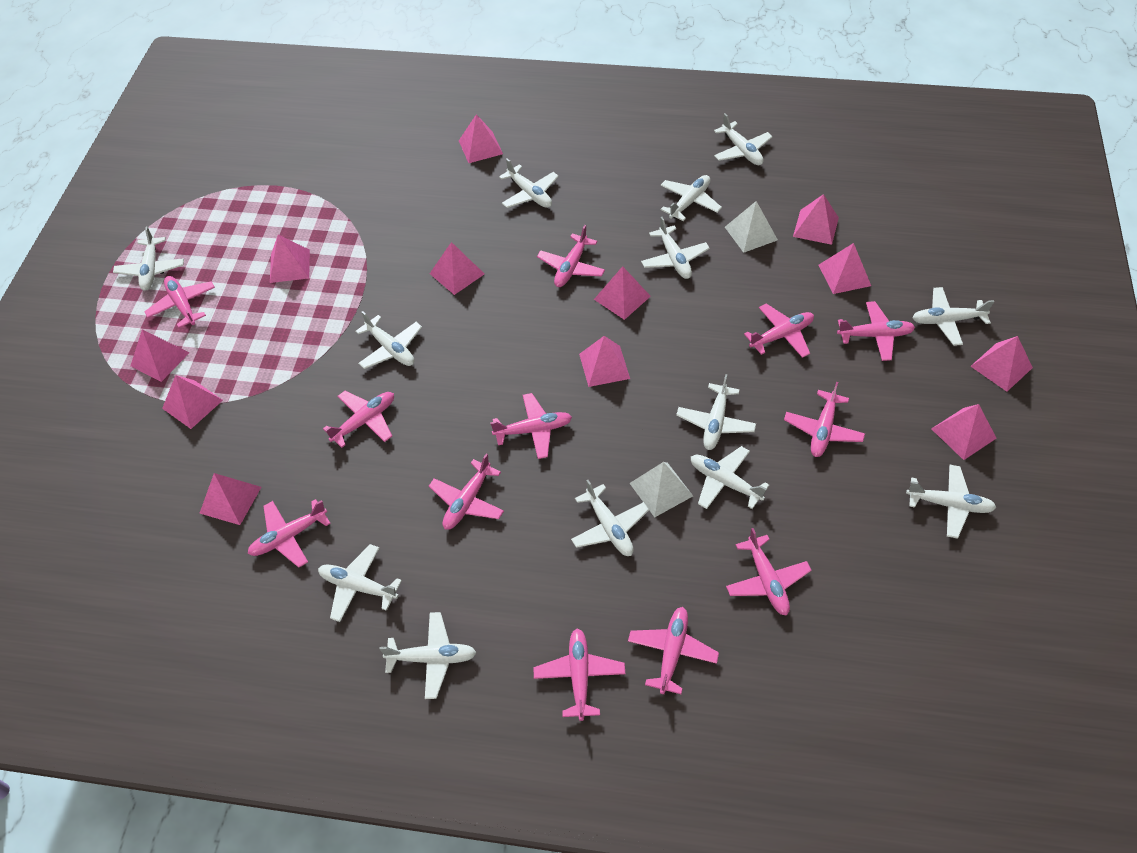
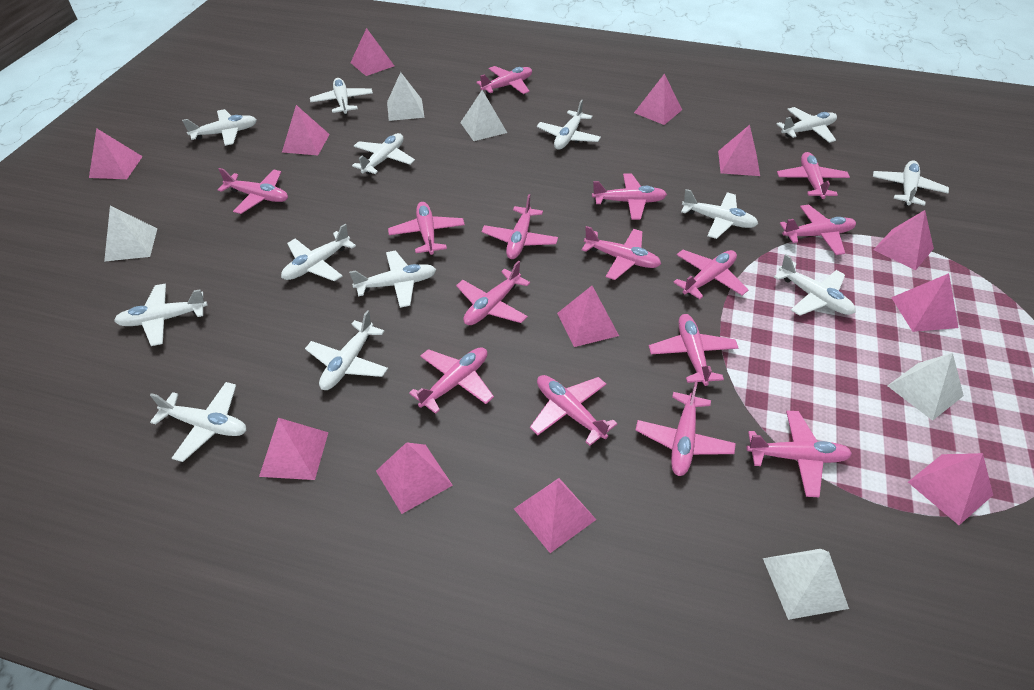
pink plane: 12 -> 15
white pyramid: 2 -> 5

